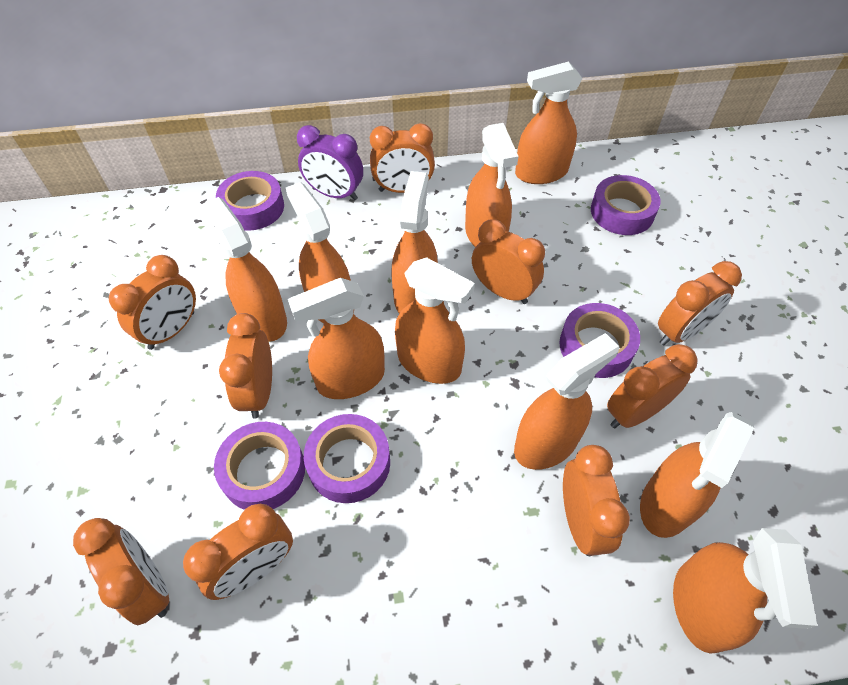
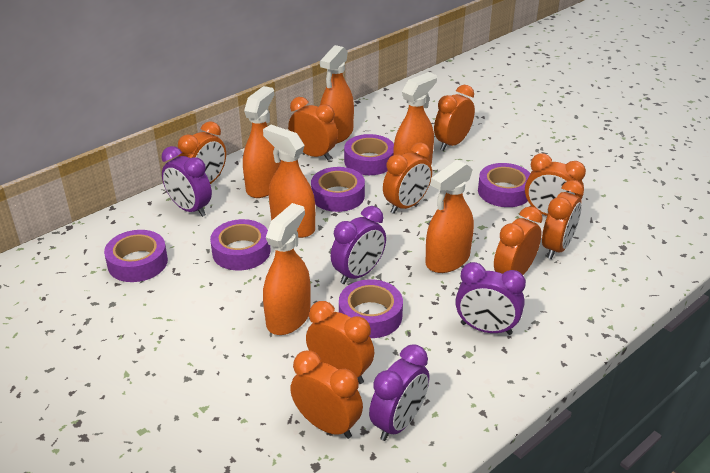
orange spray bottle: 10 -> 6
purple clock: 1 -> 4
purple tape: 5 -> 6

